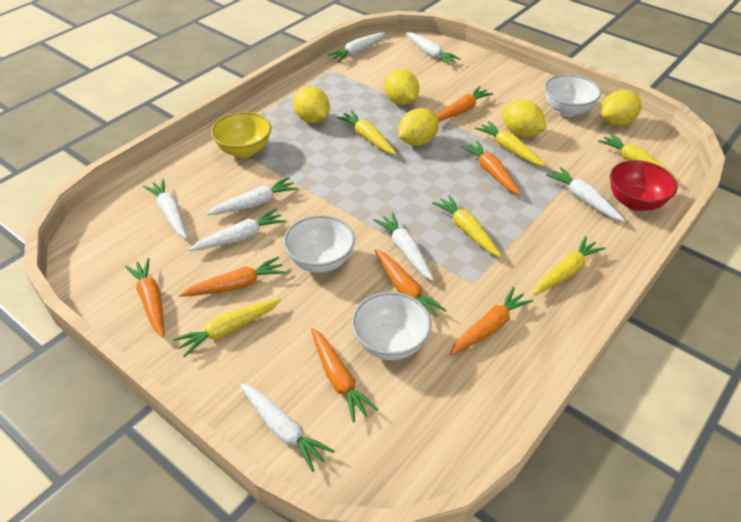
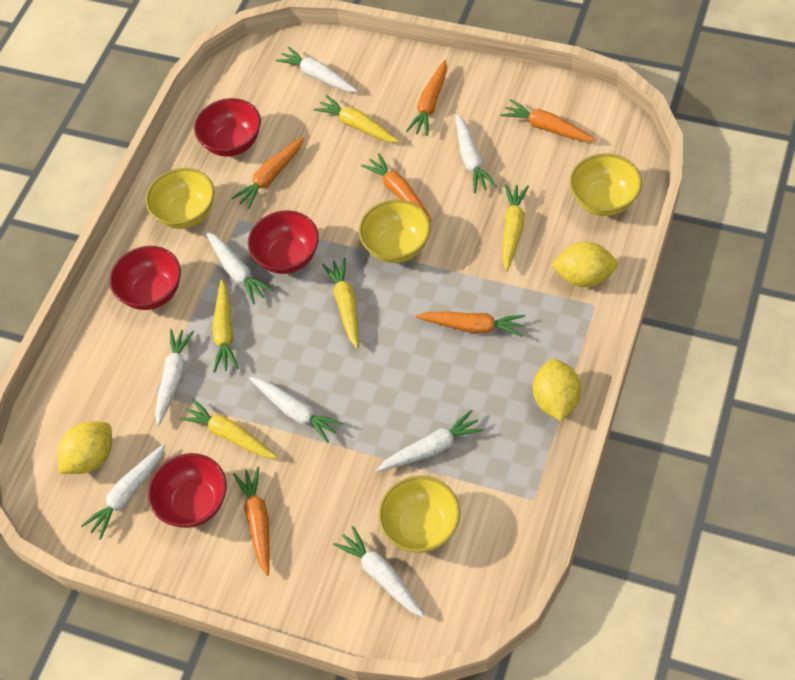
orange carrot: 7 -> 6
red bowl: 1 -> 4
white bowl: 3 -> 0
yellow bowl: 1 -> 4
yellow carrot: 6 -> 5
yellow lemon: 5 -> 3

